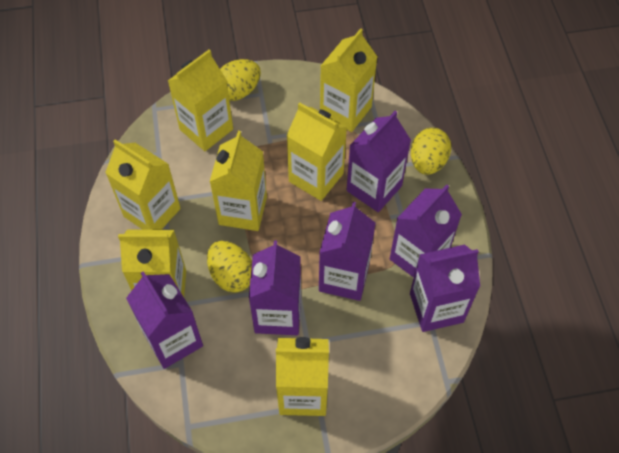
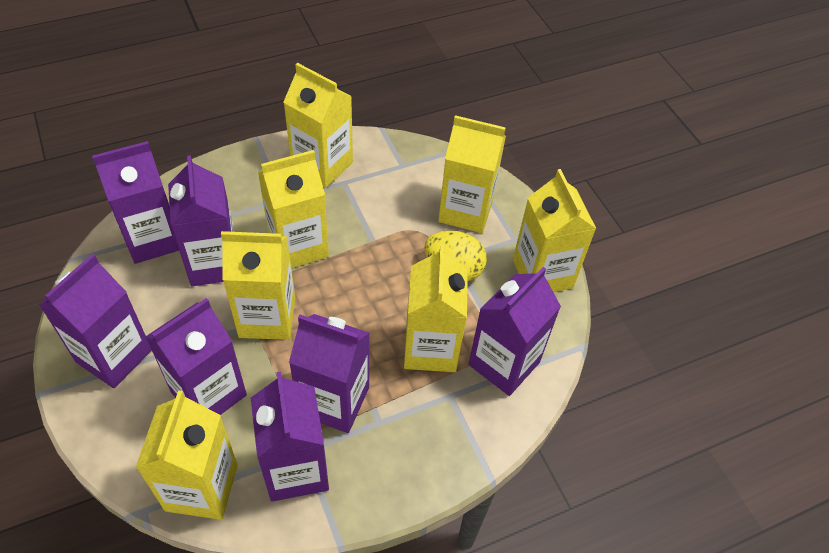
purple carton: 6 -> 7
yellow egg: 3 -> 1

